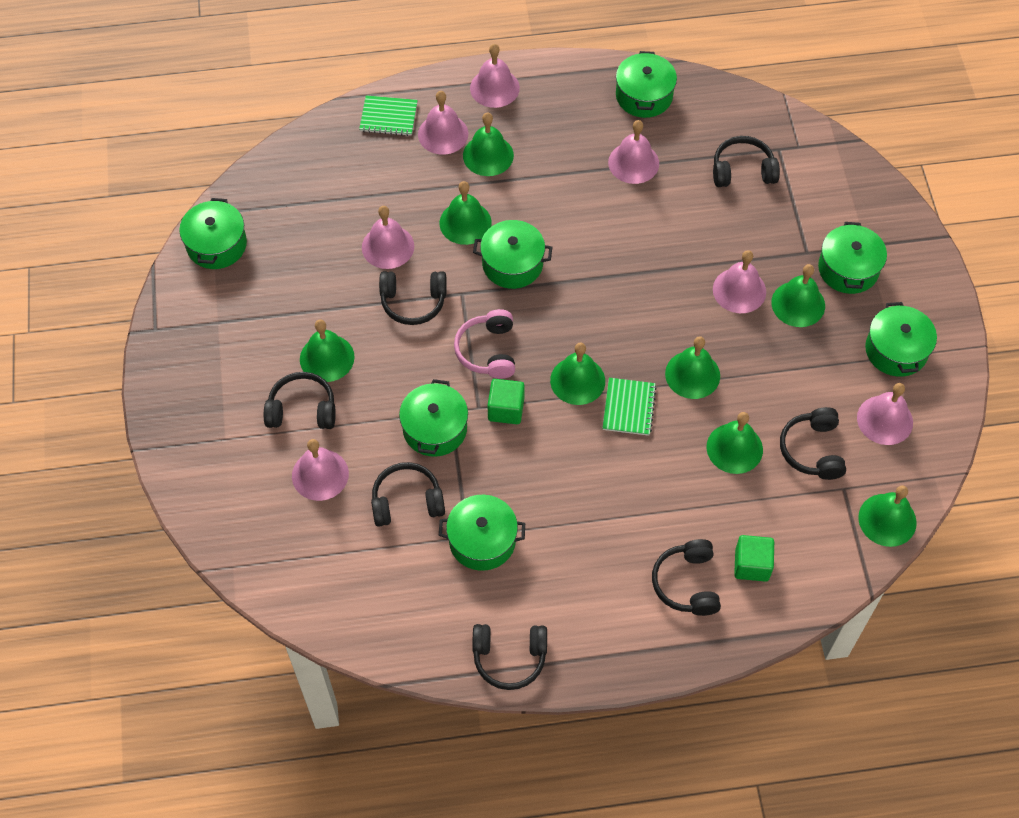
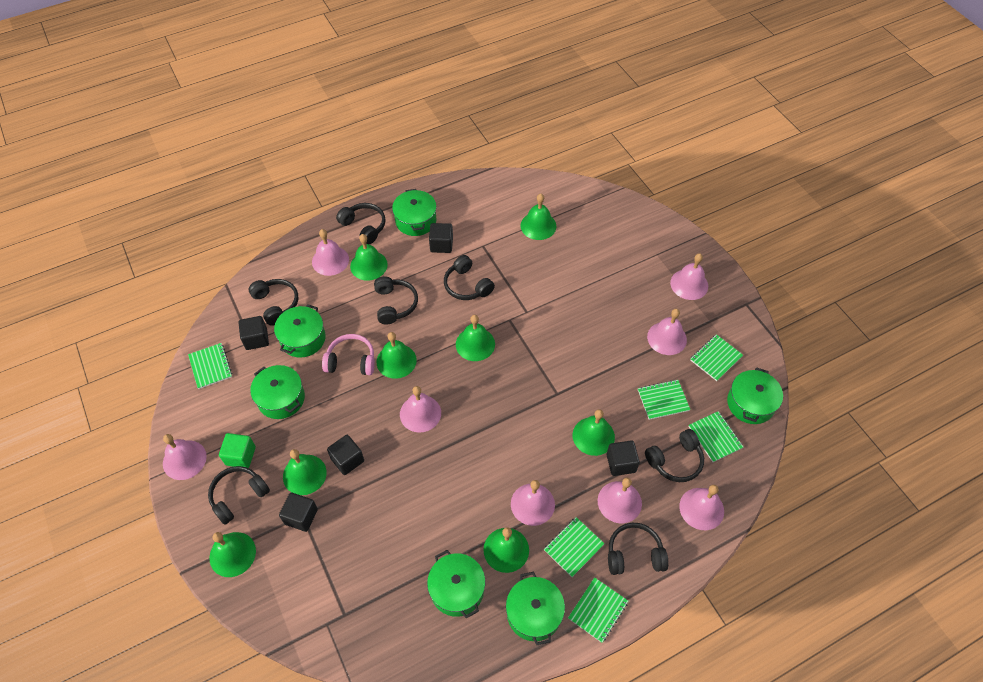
black cube: 0 -> 5
green cube: 2 -> 1
green notebook: 2 -> 6
green pot: 7 -> 6
pink bell: 7 -> 8

